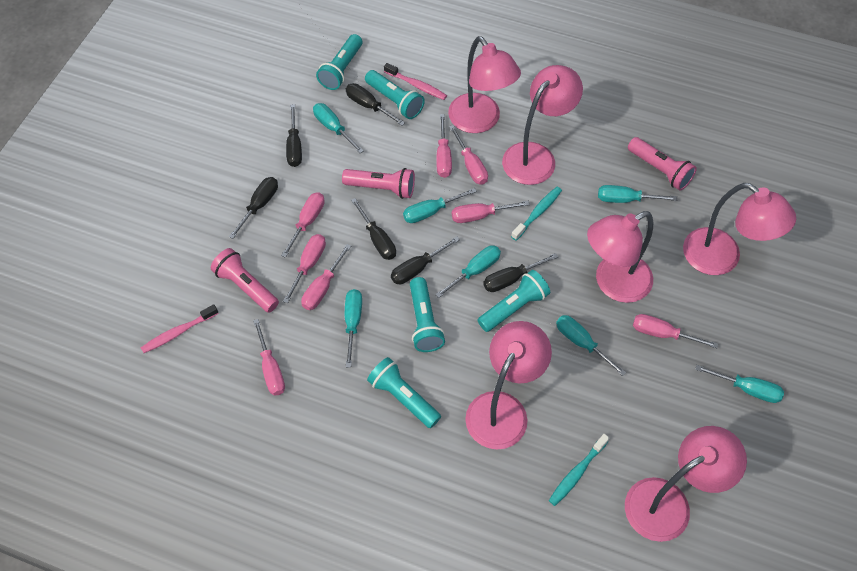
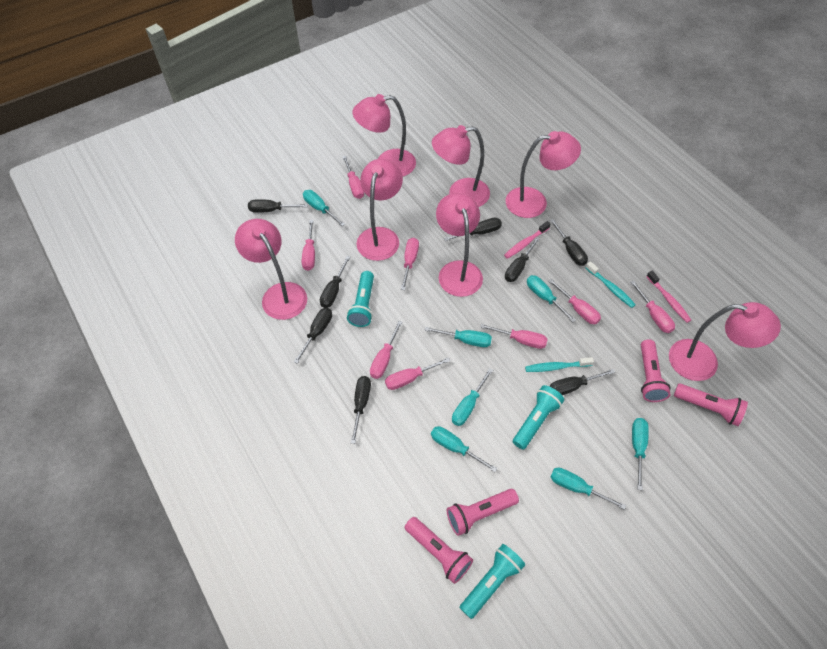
black screwdriver: 6 -> 8
pink flashlight: 3 -> 4
pink lamp: 6 -> 7
turquoise flashlight: 5 -> 3

